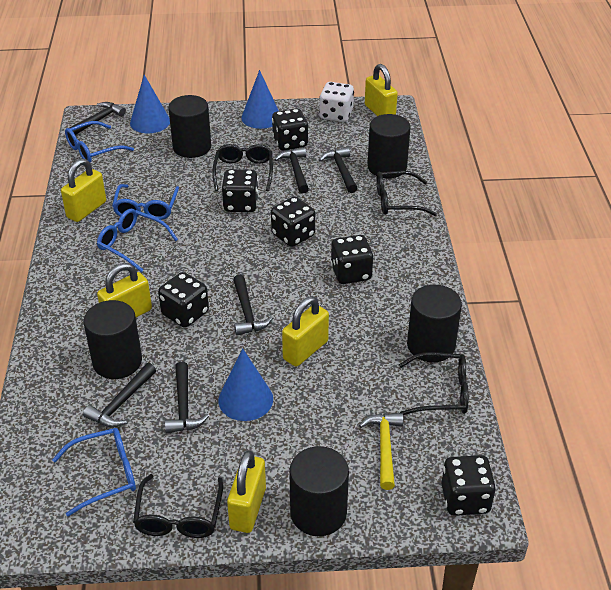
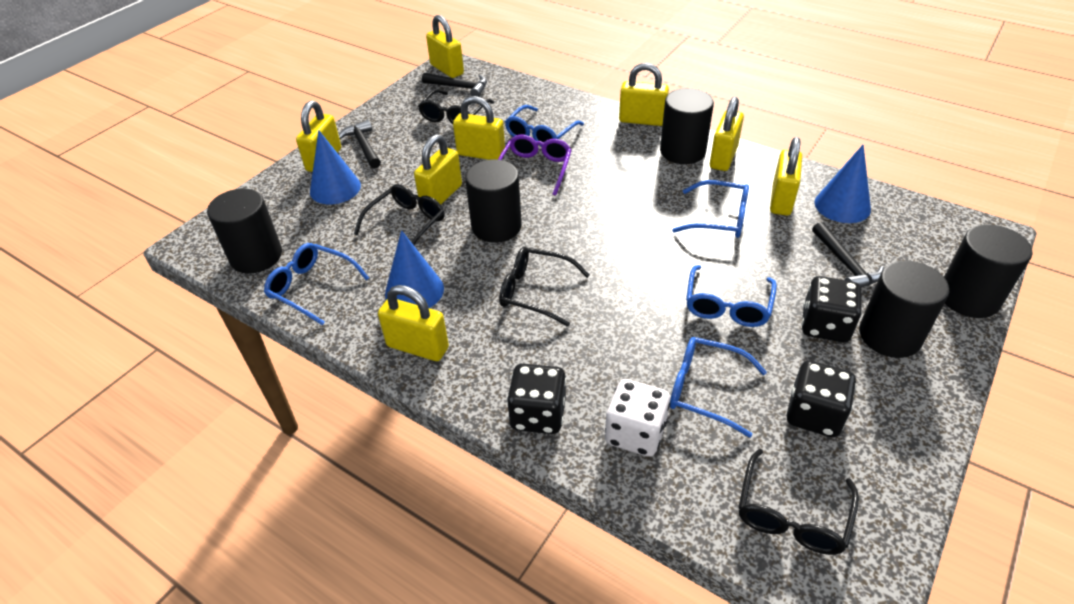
black dice: 6 -> 3
black hammer: 6 -> 3
blue glasses: 4 -> 5
purple glasses: 0 -> 1
yellow hammer: 1 -> 0
yellow padlock: 5 -> 8

